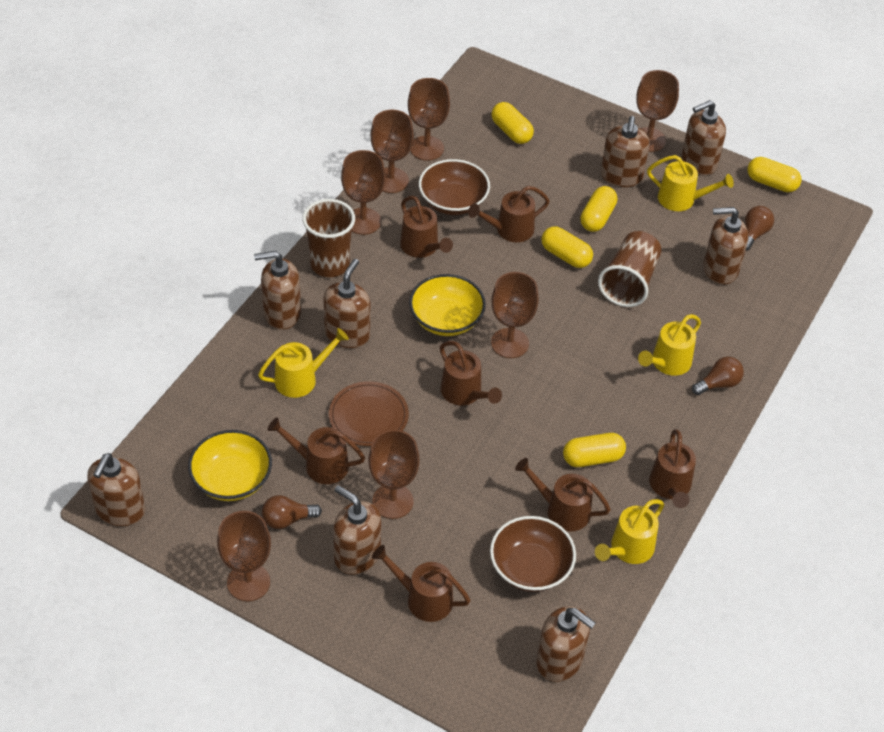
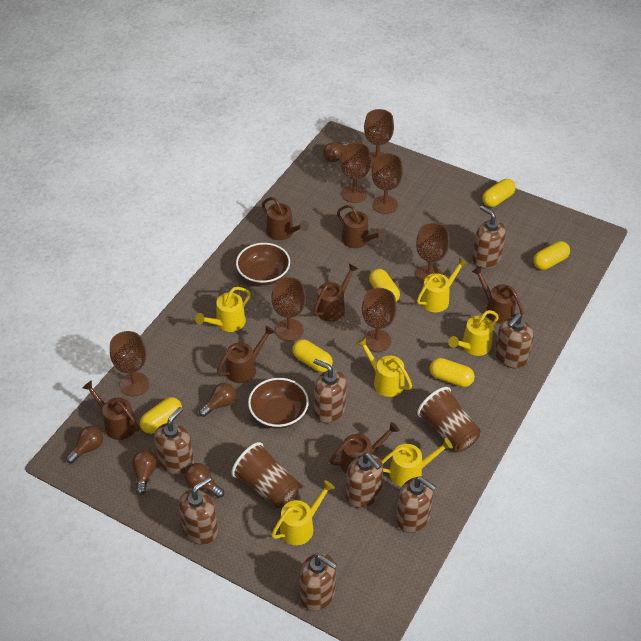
brown light bulb: 3 -> 5
brown plate: 1 -> 0
yellow bowl: 2 -> 0
yellow capsule: 5 -> 6
yellow watering can: 4 -> 6

